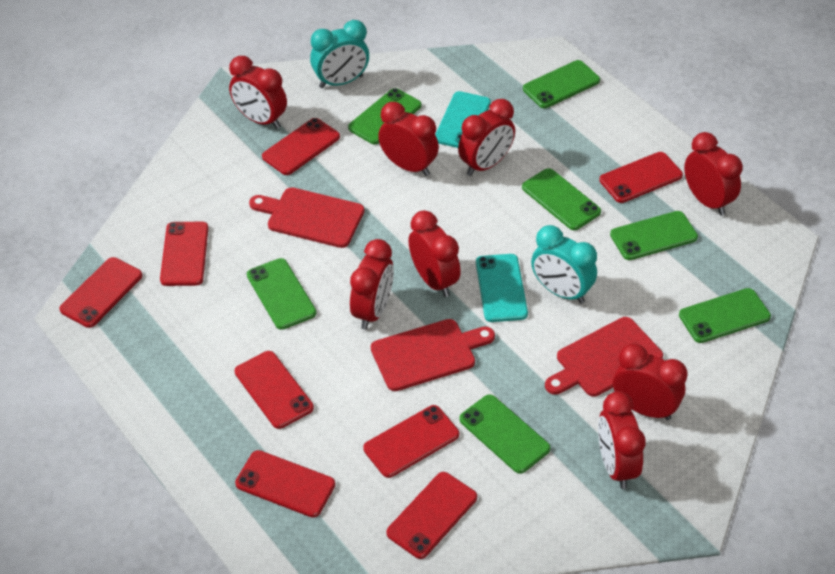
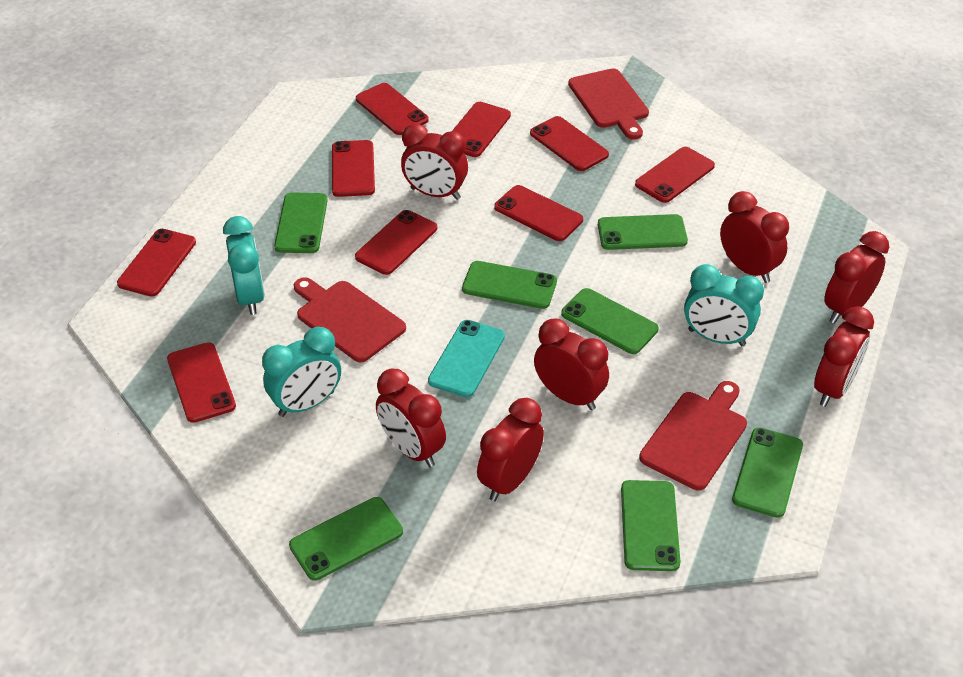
red clock: 8 -> 7
red phone: 8 -> 9
turquoise clock: 2 -> 3
turquoise phone: 2 -> 1

